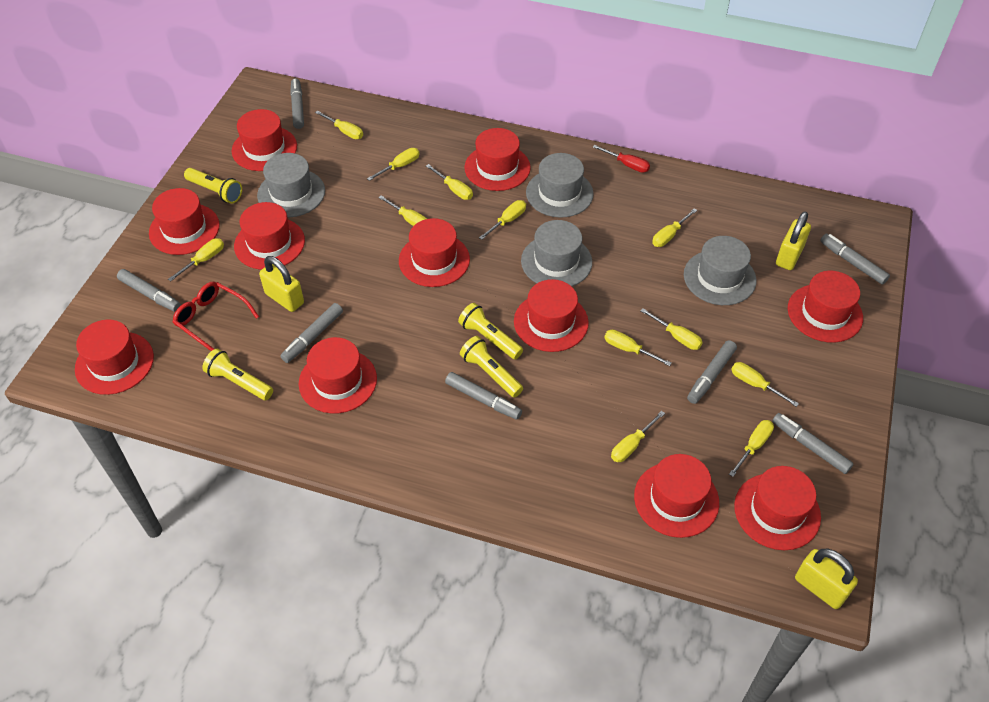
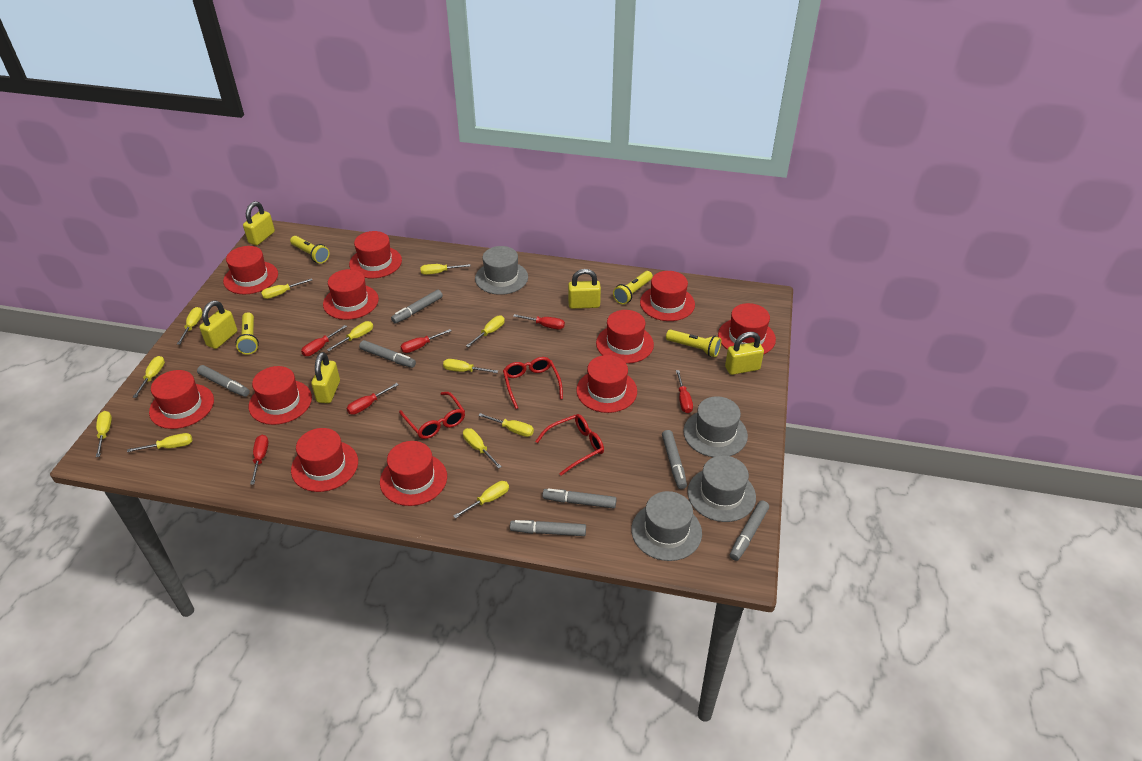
red glasses: 1 -> 3
red screwdriver: 1 -> 6
yellow padlock: 3 -> 5

